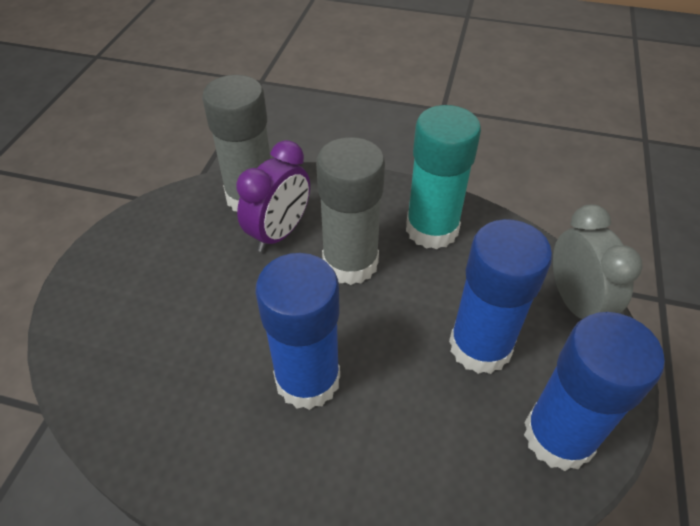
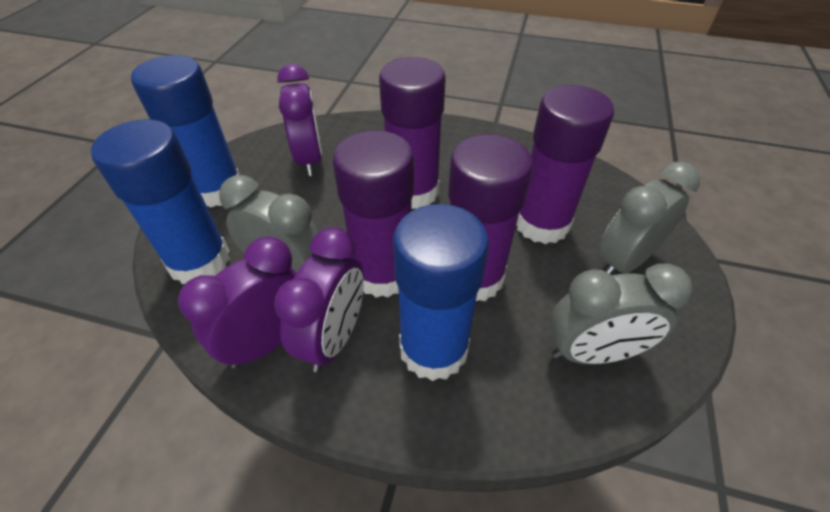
grey clock: 1 -> 3
grey glue stick: 2 -> 0
purple clock: 1 -> 3
purple glue stick: 0 -> 4
turquoise glue stick: 1 -> 0

